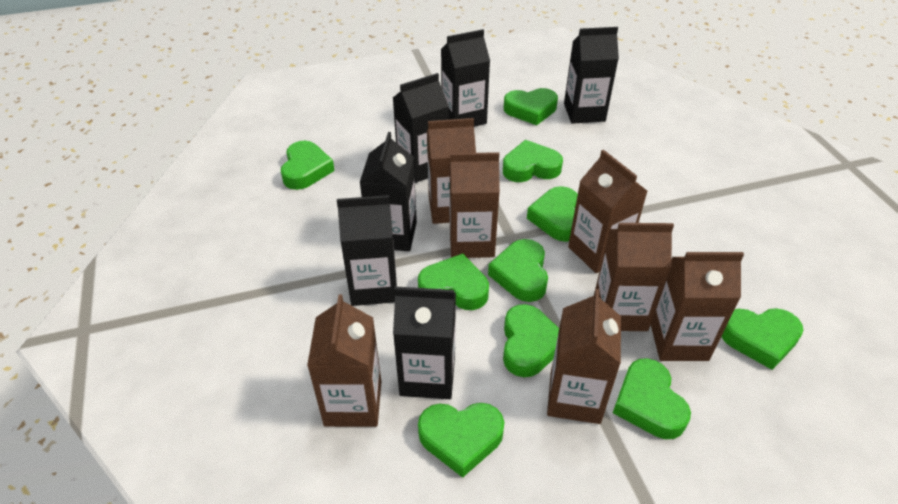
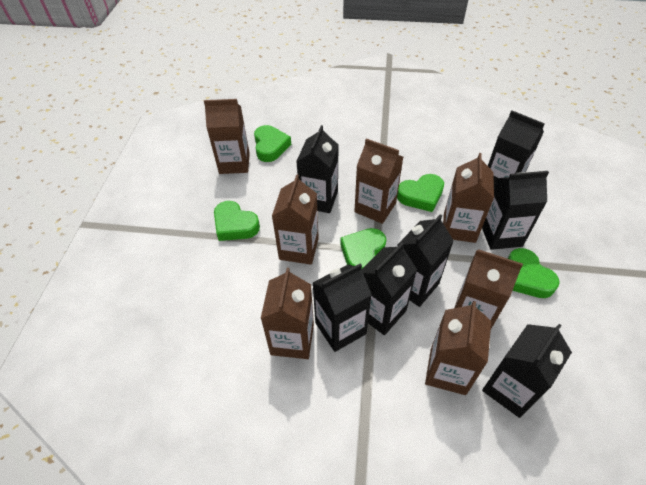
black carton: 6 -> 7
green heart: 10 -> 5

